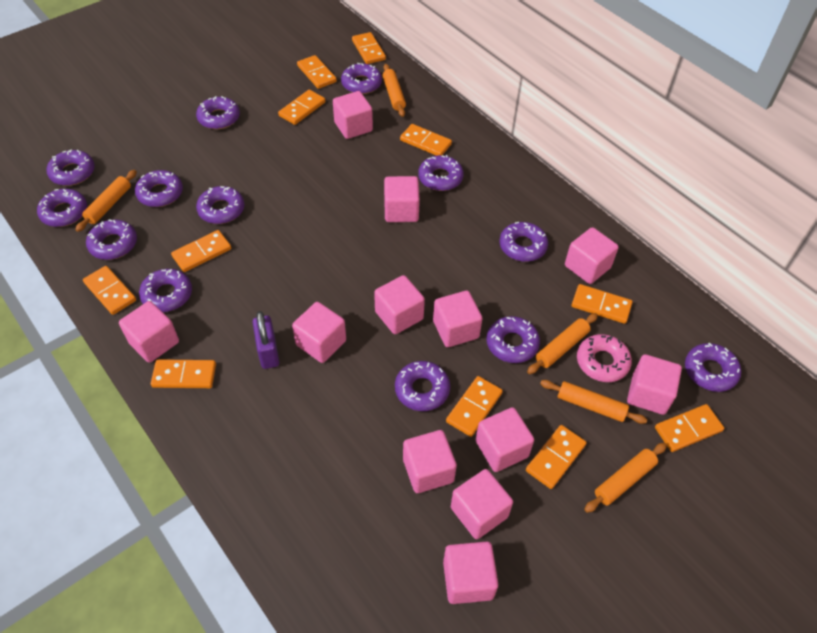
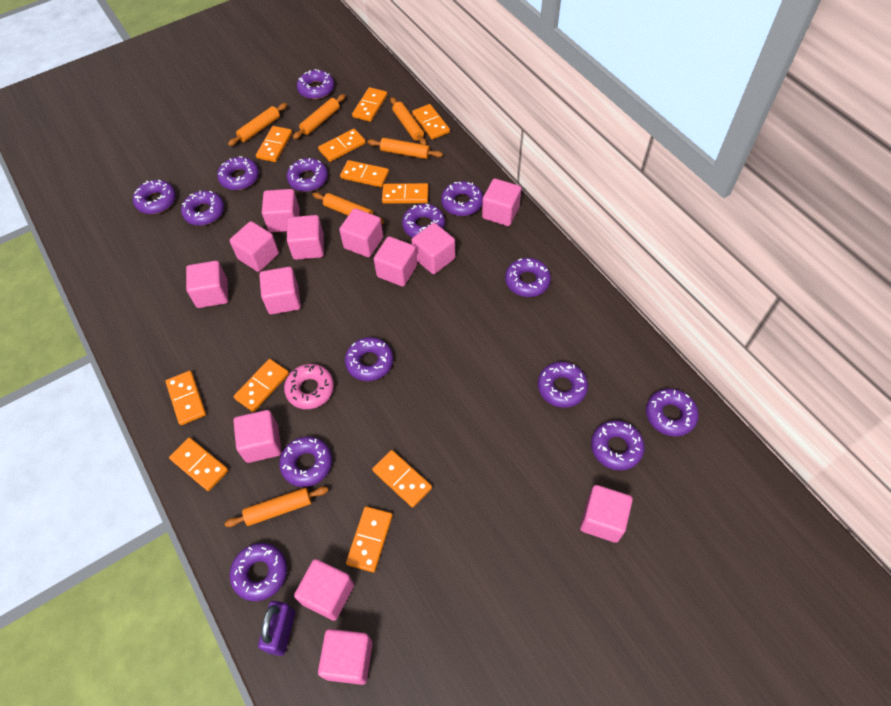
orange rolling pin: 5 -> 6
pink cube: 12 -> 13
purple donut: 13 -> 14

